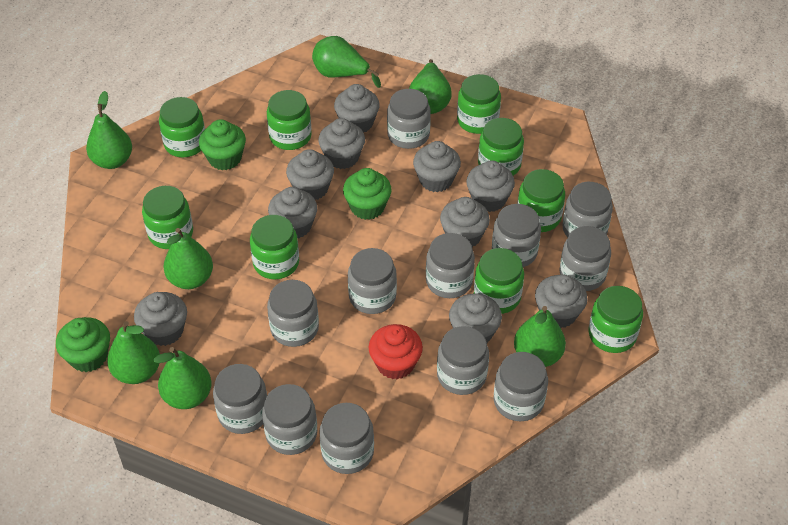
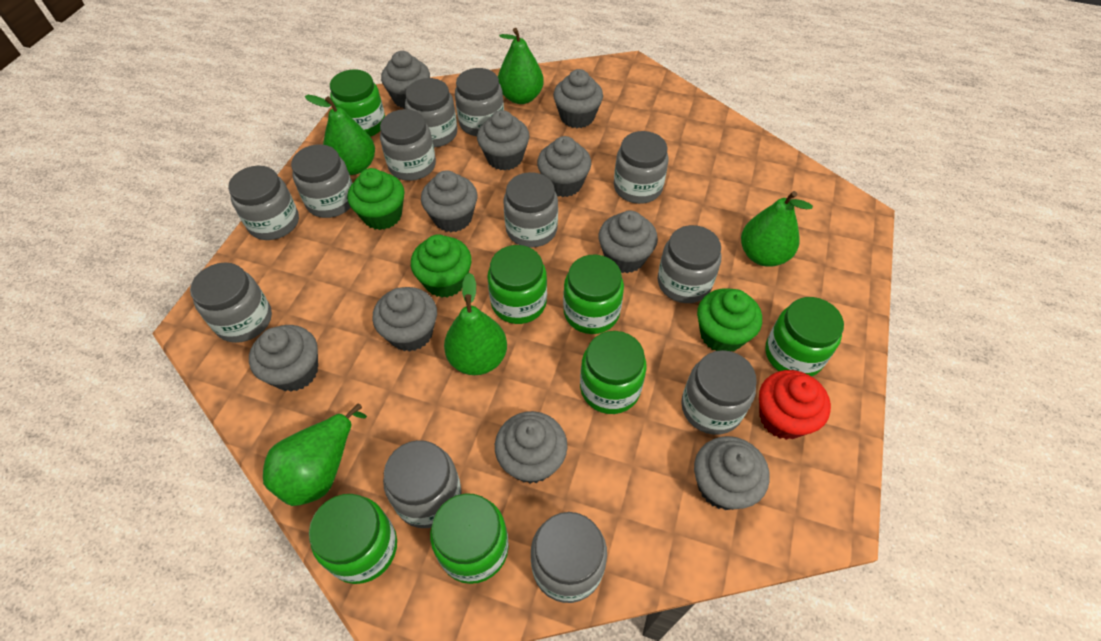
green jar: 9 -> 7
green pear: 7 -> 5

